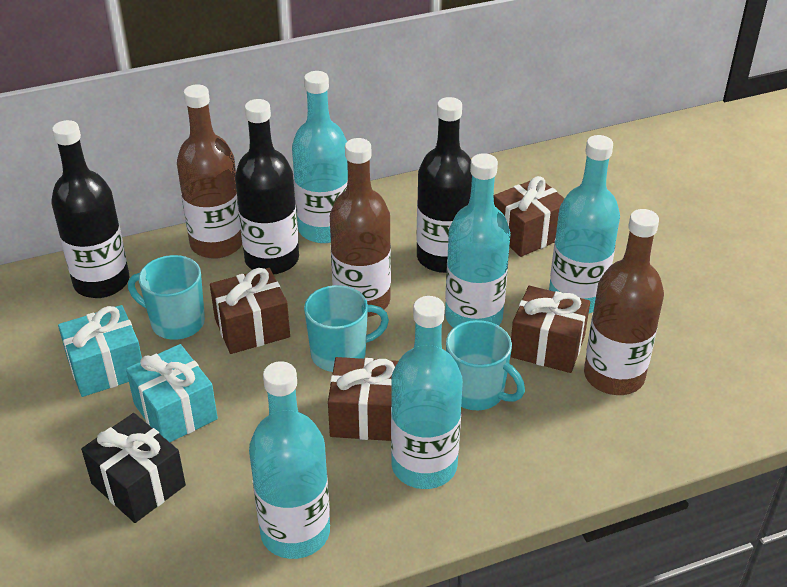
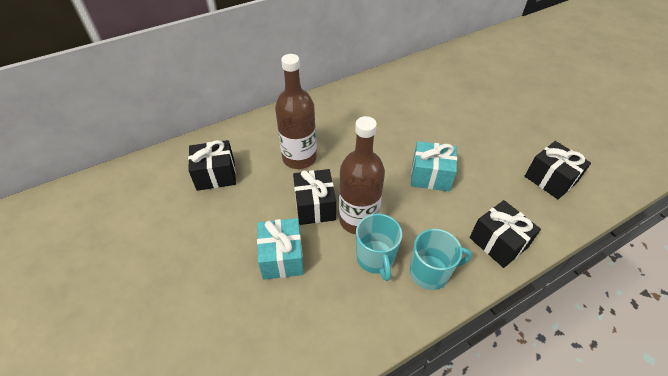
black bottle: 3 -> 0
black gift: 1 -> 4
brown bottle: 3 -> 2
brown gift: 4 -> 0
turquoise bottle: 5 -> 0
turquoise mug: 3 -> 2

